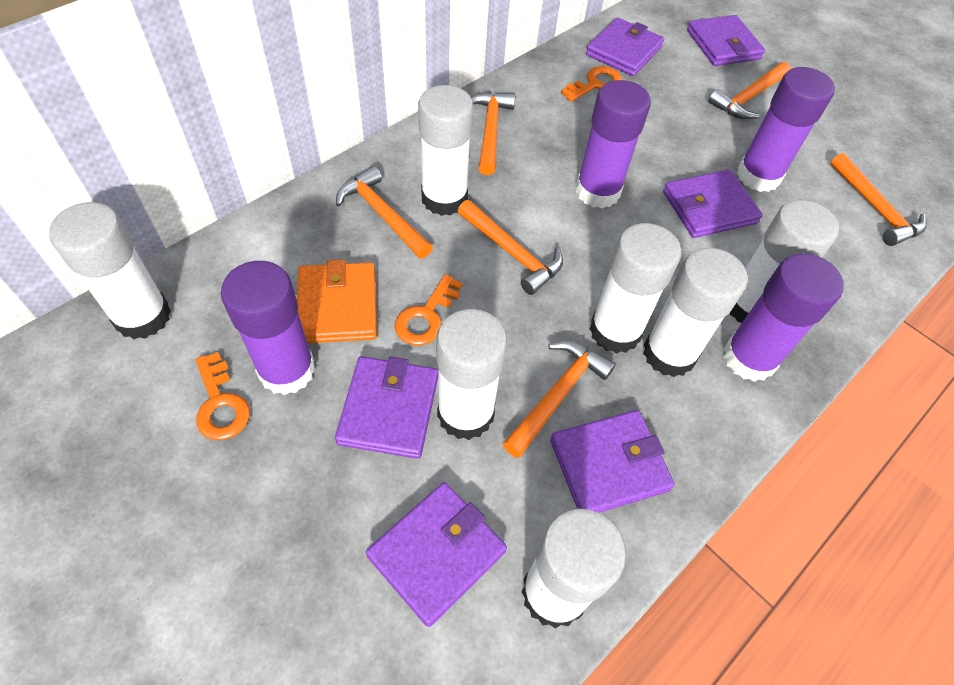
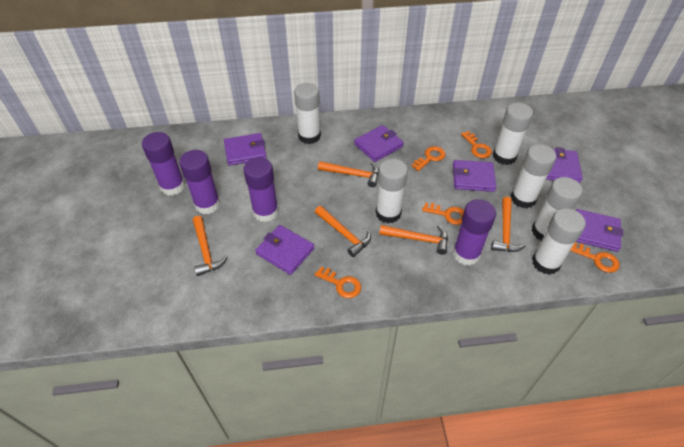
orange hammer: 6 -> 5
orange key: 3 -> 5
orange wallet: 1 -> 0
white glue stick: 7 -> 6

